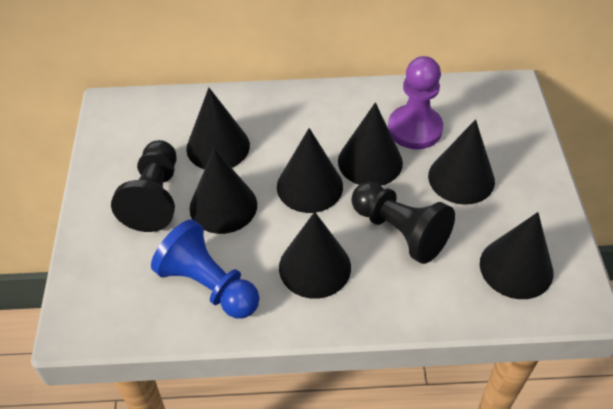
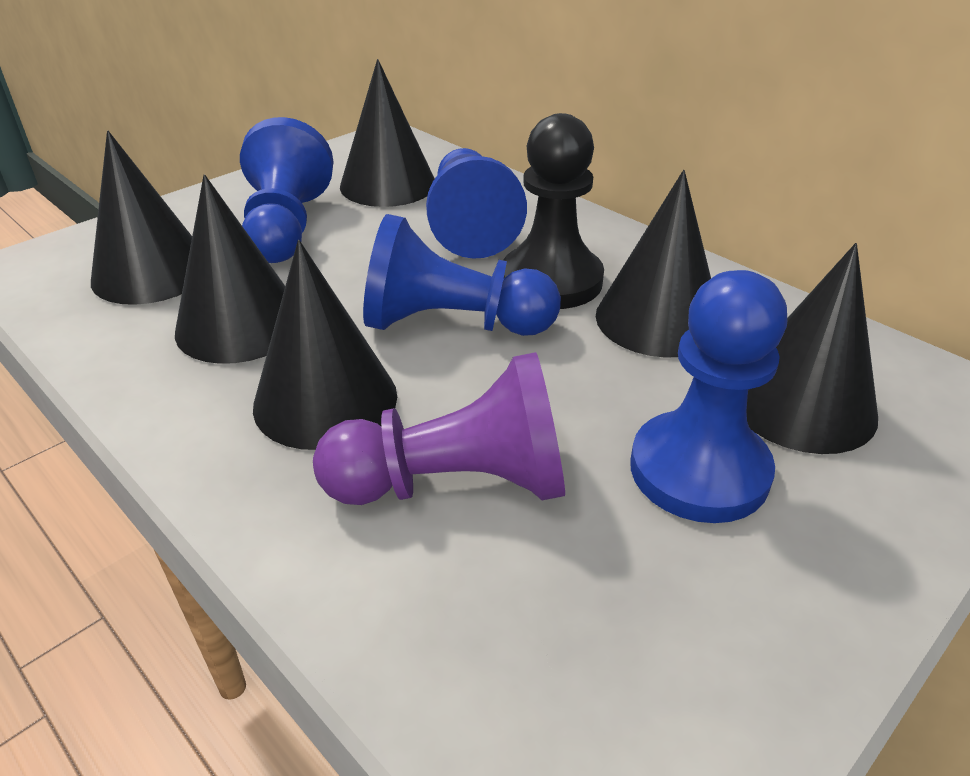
black cone: 7 -> 6
black pawn: 2 -> 1
blue pawn: 1 -> 4

